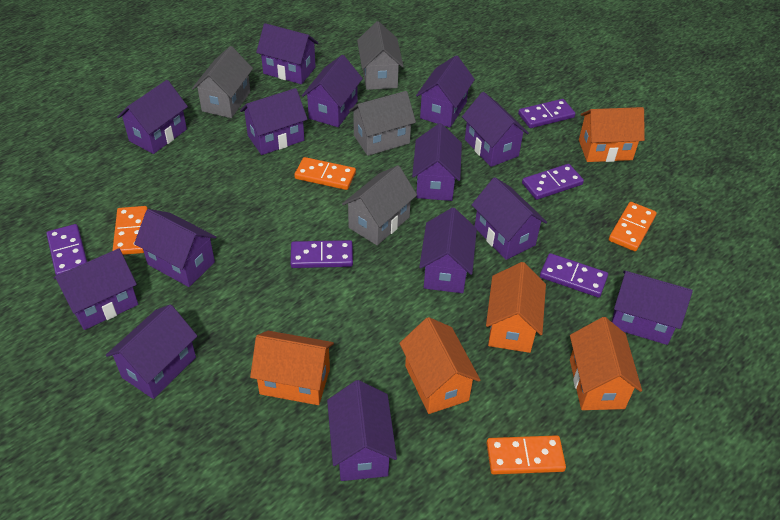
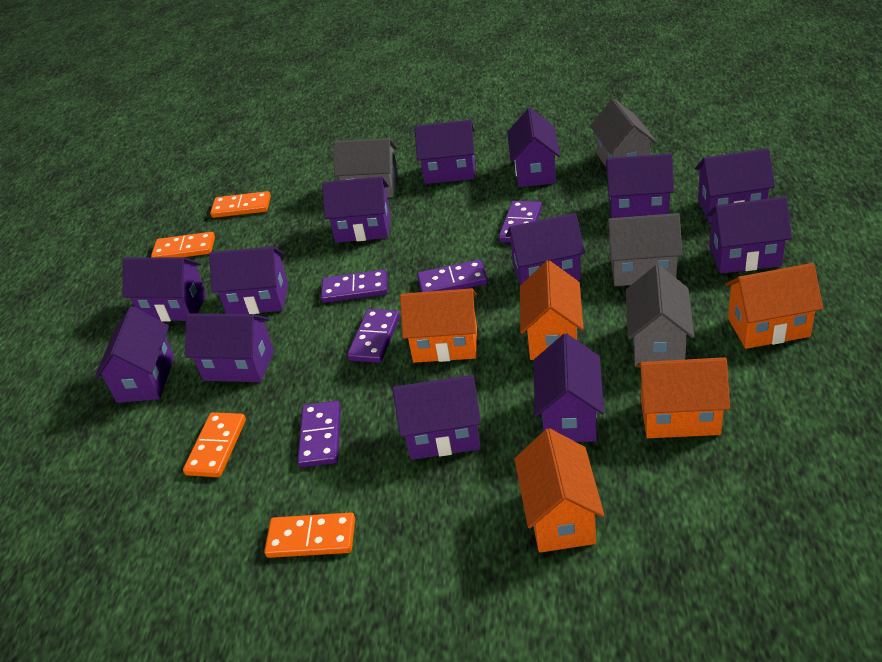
purple house: 14 -> 13

